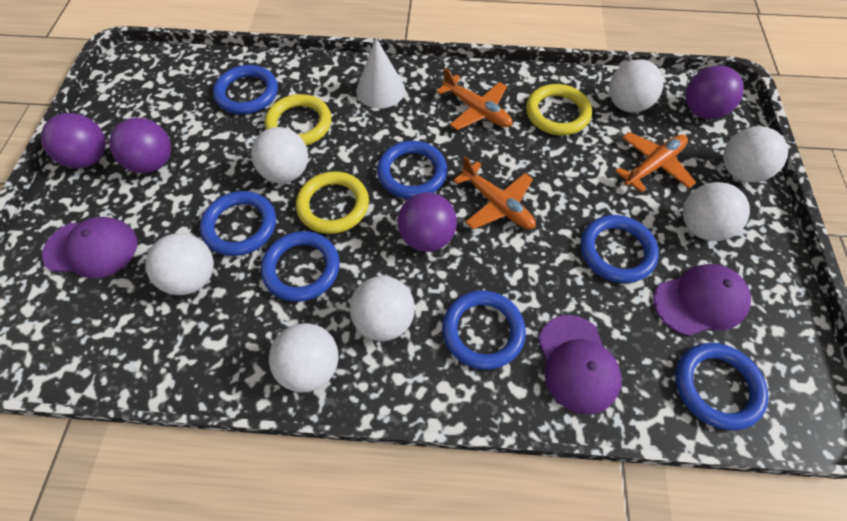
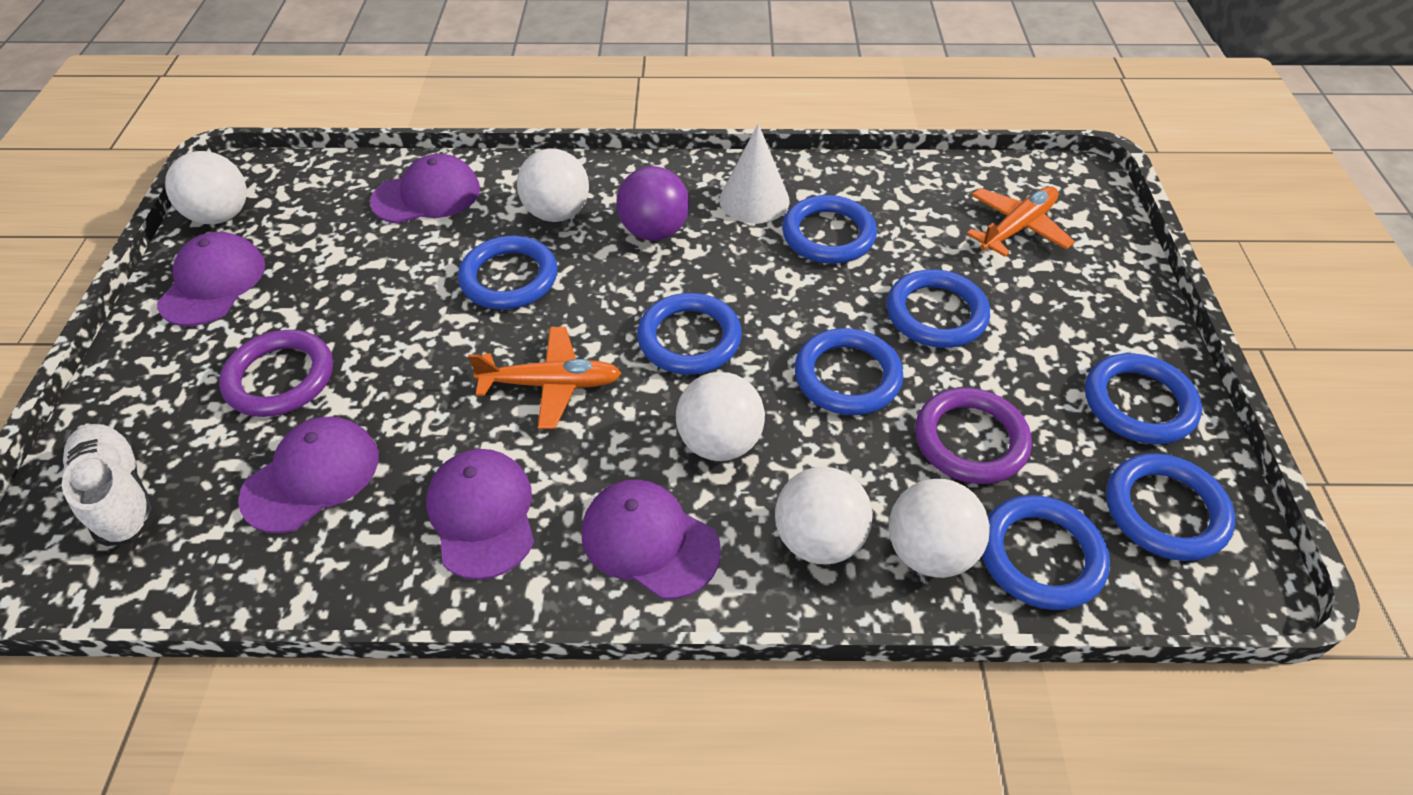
blue ring: 7 -> 8
orange plane: 3 -> 2
purple ball: 4 -> 1
purple cap: 3 -> 5
purple ring: 0 -> 2
white ball: 7 -> 5
white shoe: 0 -> 1
yellow ring: 3 -> 0

